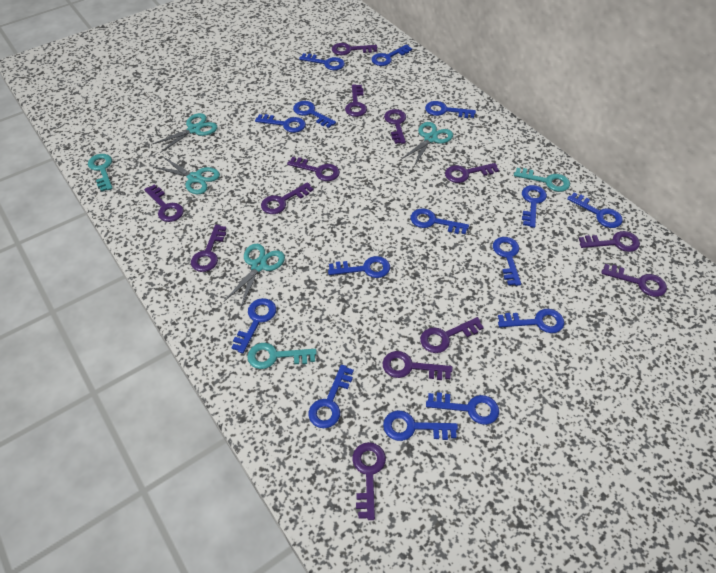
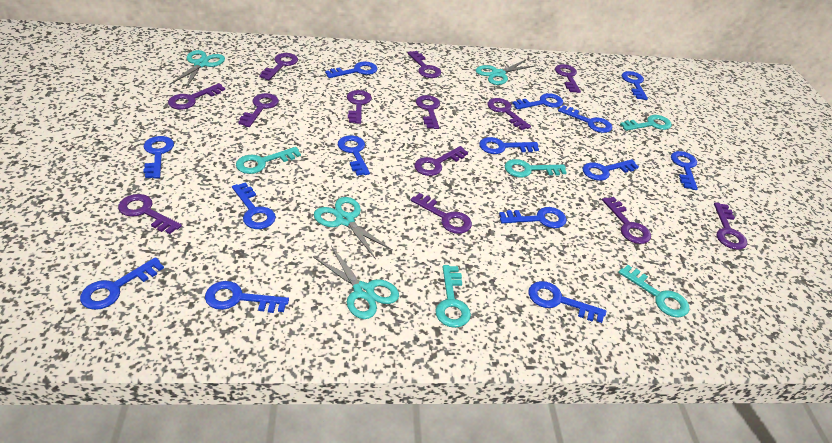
blue key: 15 -> 14
turquoise key: 3 -> 5

